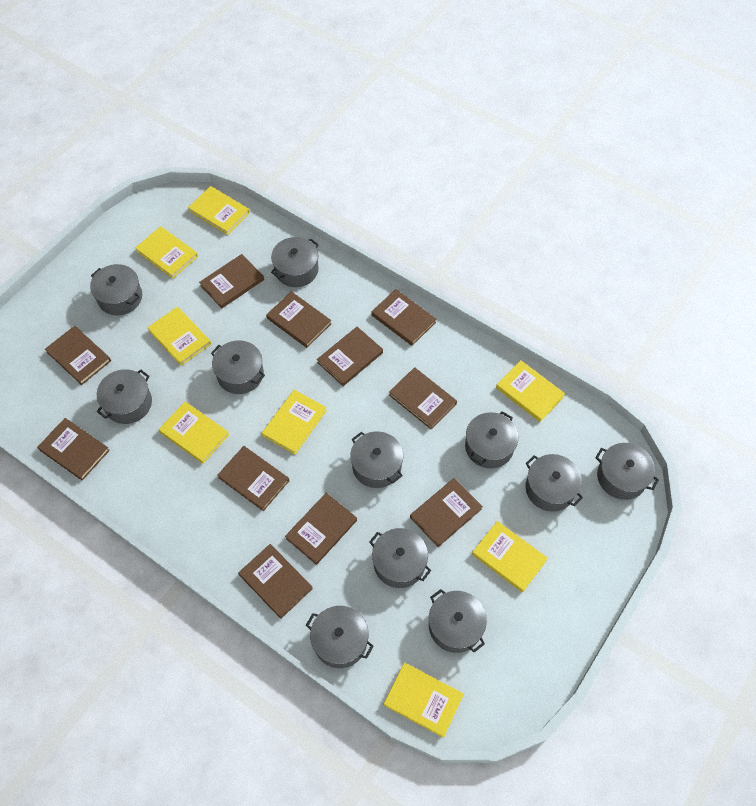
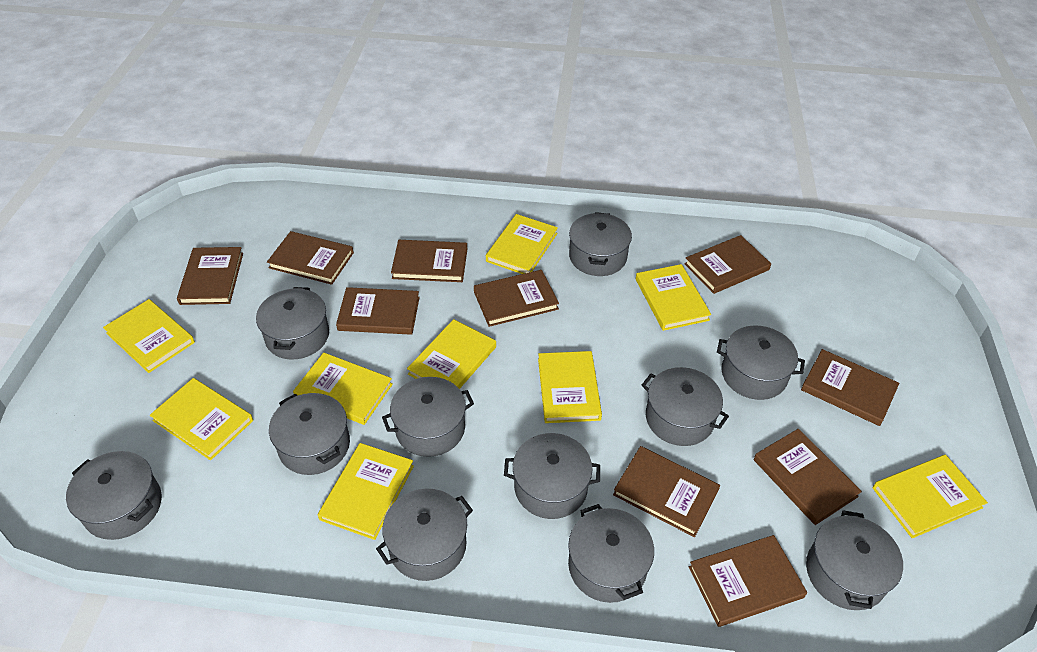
brown book: 11 -> 10
yellow book: 8 -> 9

